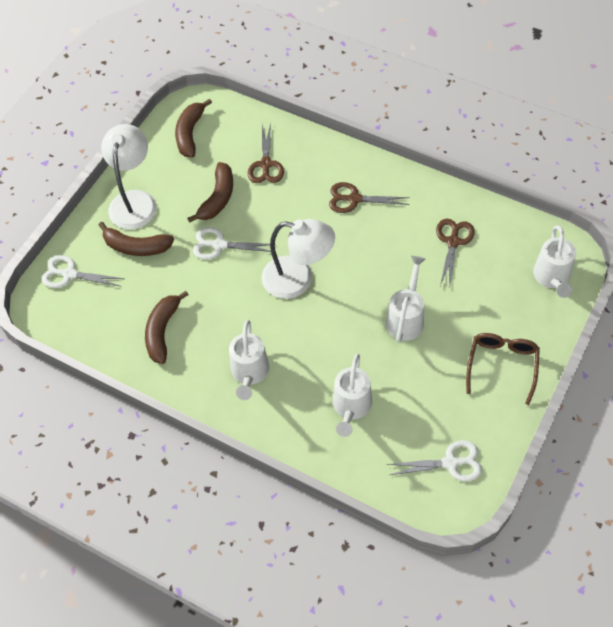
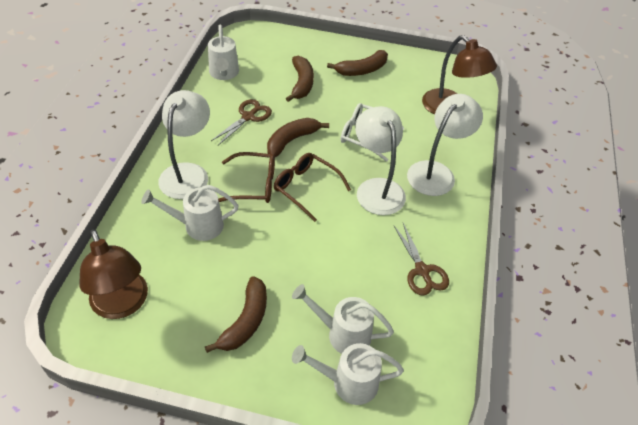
brown glasses: 1 -> 2
brown lamp: 0 -> 2
brown scissors: 3 -> 2
white glasses: 0 -> 1
white lamp: 2 -> 3
white scissors: 3 -> 0

